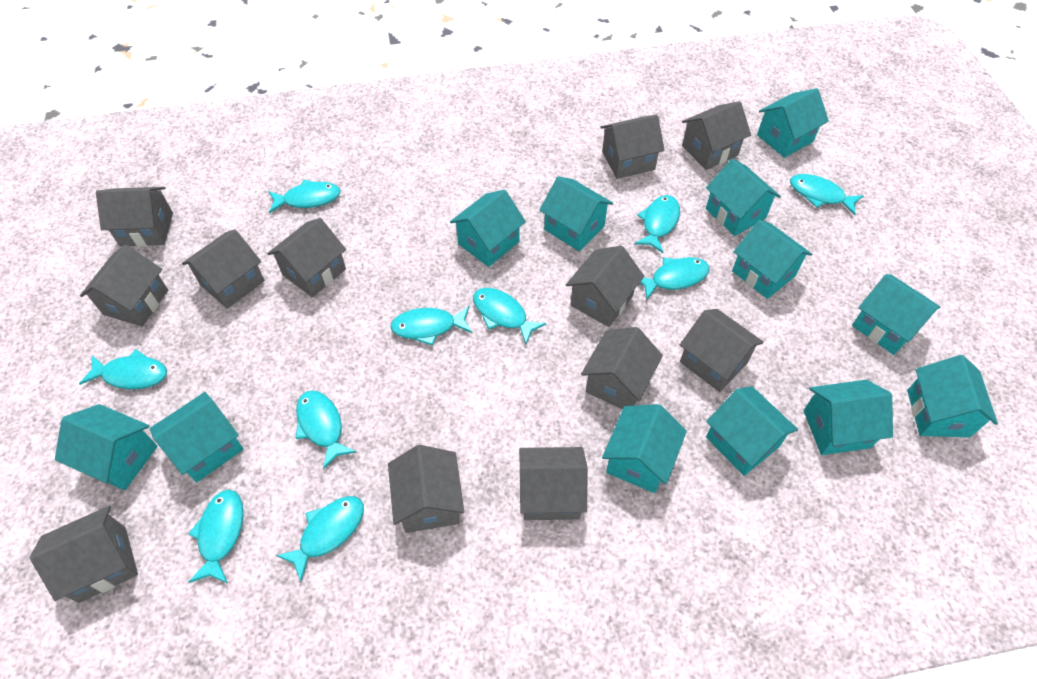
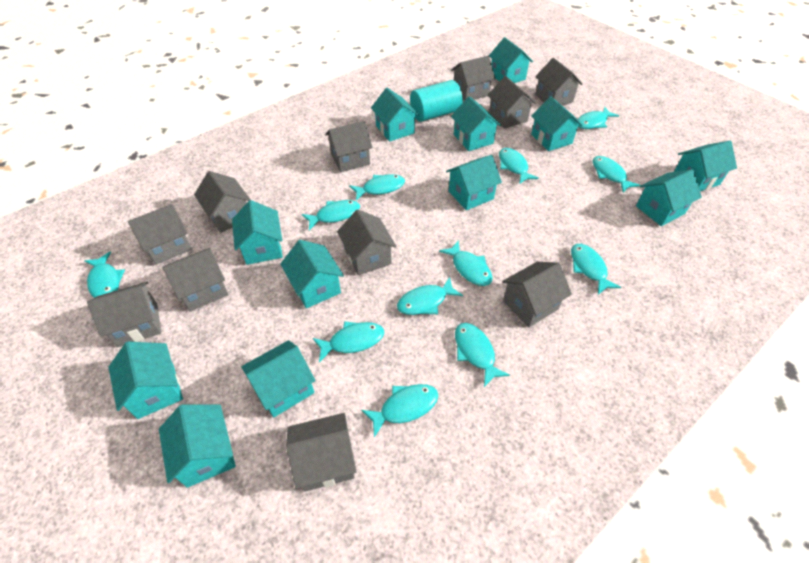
grey house: 12 -> 11
turquoise cylinder: 0 -> 1
turquoise fish: 10 -> 12

